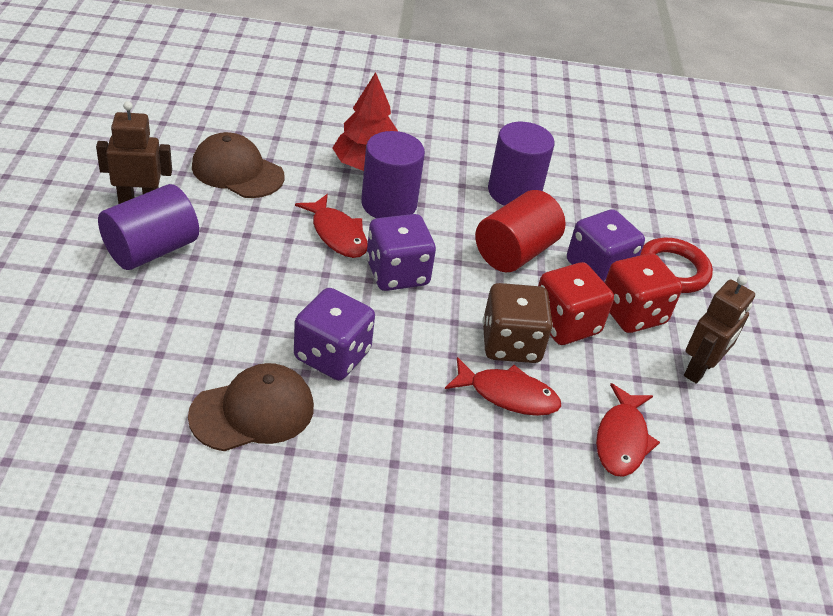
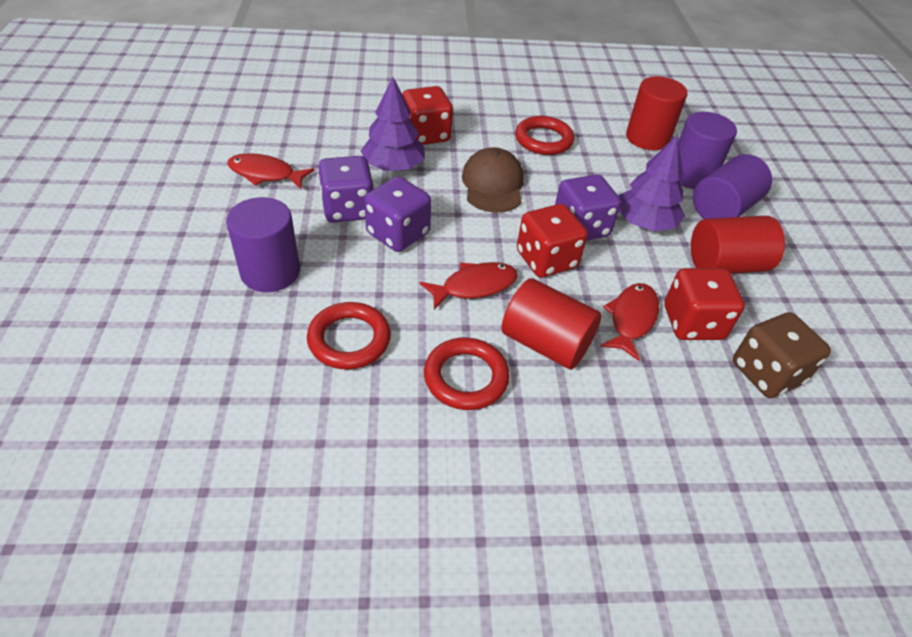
brown cap: 2 -> 1
brown robot: 2 -> 0
purple tree: 0 -> 2
red cylinder: 1 -> 3
red dice: 2 -> 3
red ring: 1 -> 3
red tree: 1 -> 0

